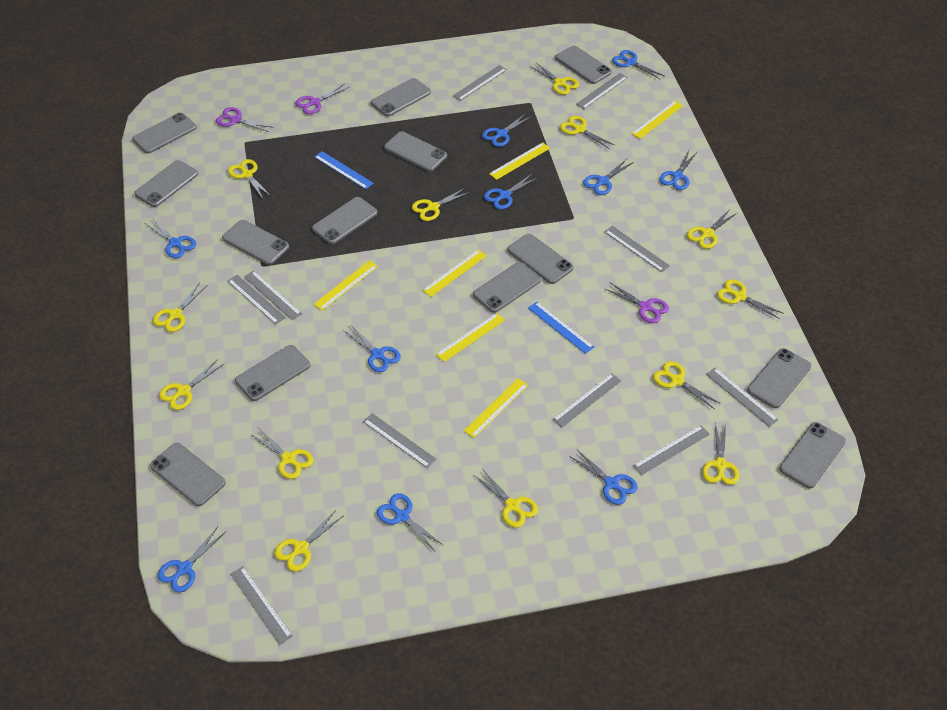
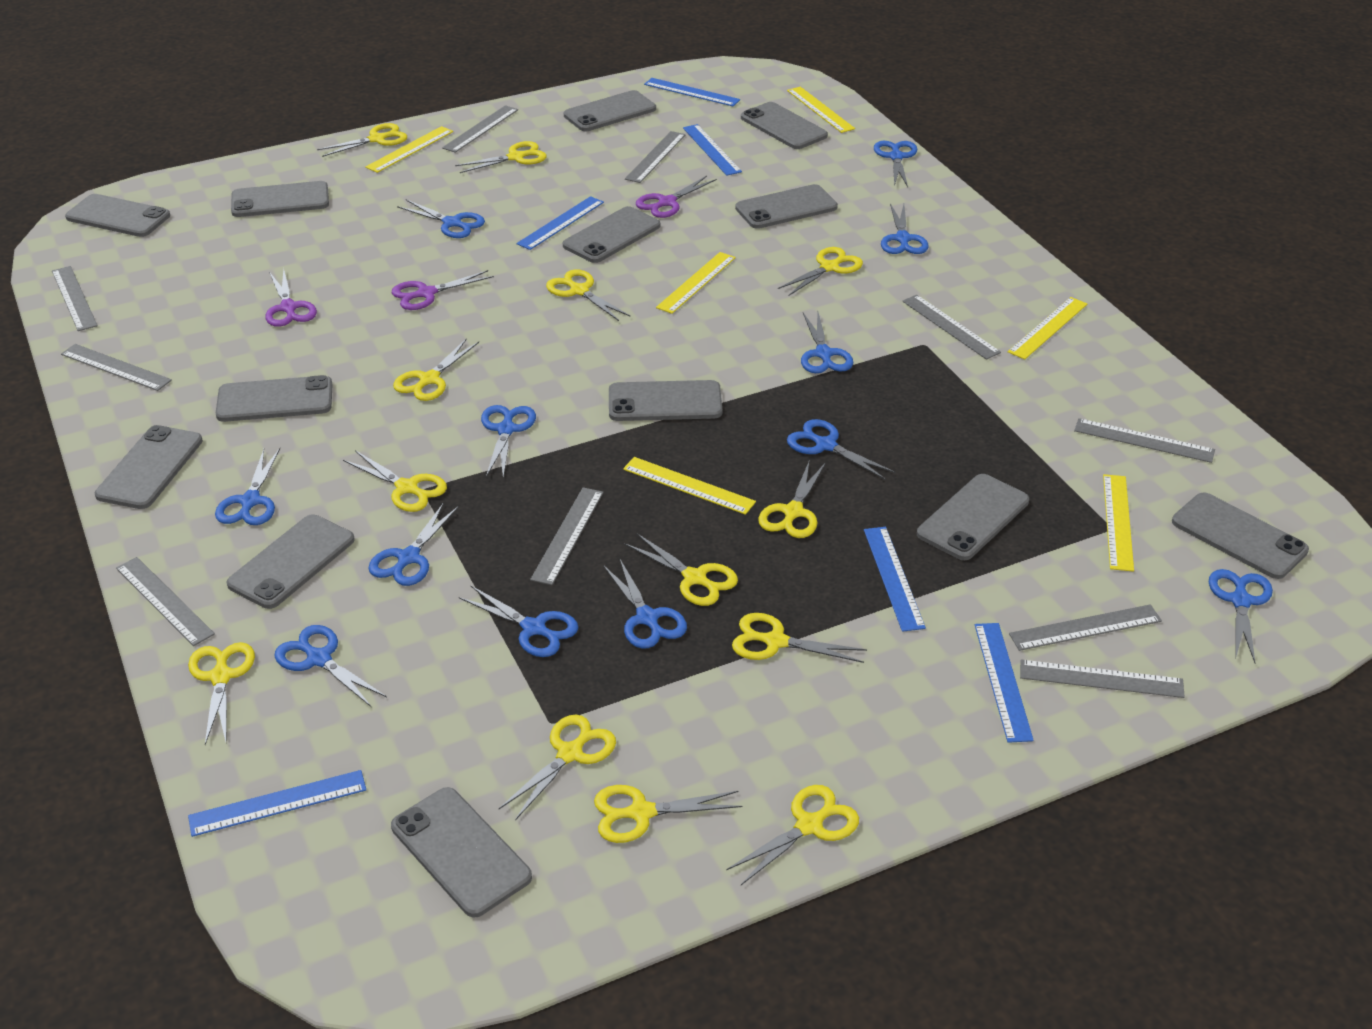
blue ruler: 2 -> 6
blue scissors: 10 -> 12

